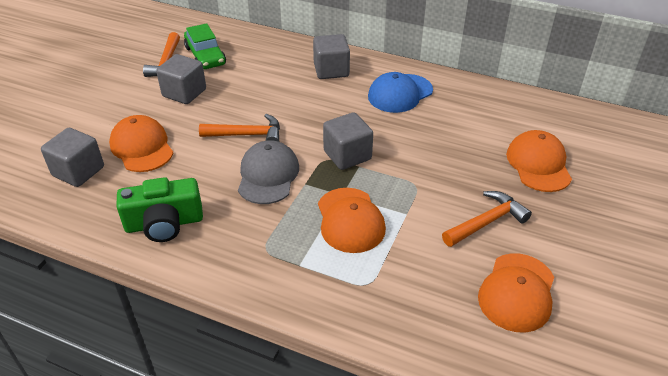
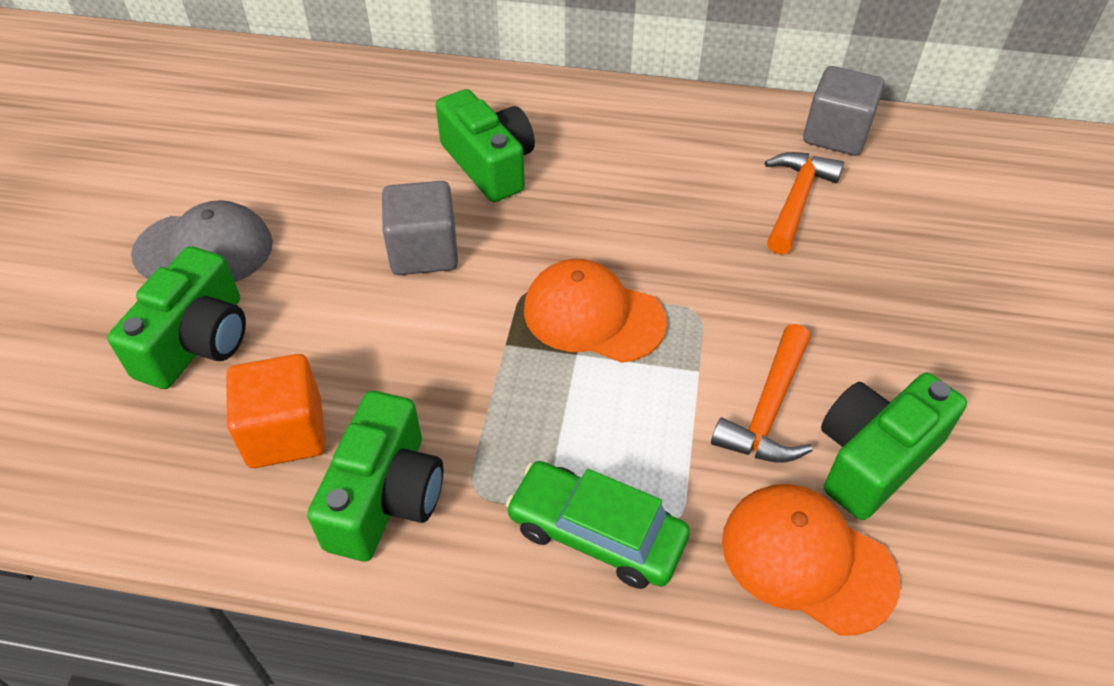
blue cap: 1 -> 0
green camera: 1 -> 4
grey cube: 4 -> 2
orange cap: 4 -> 2
orange cube: 0 -> 1
orange hammer: 3 -> 2

